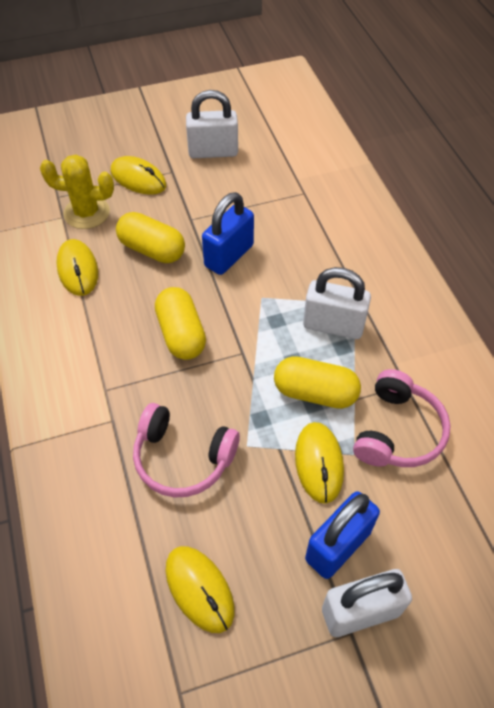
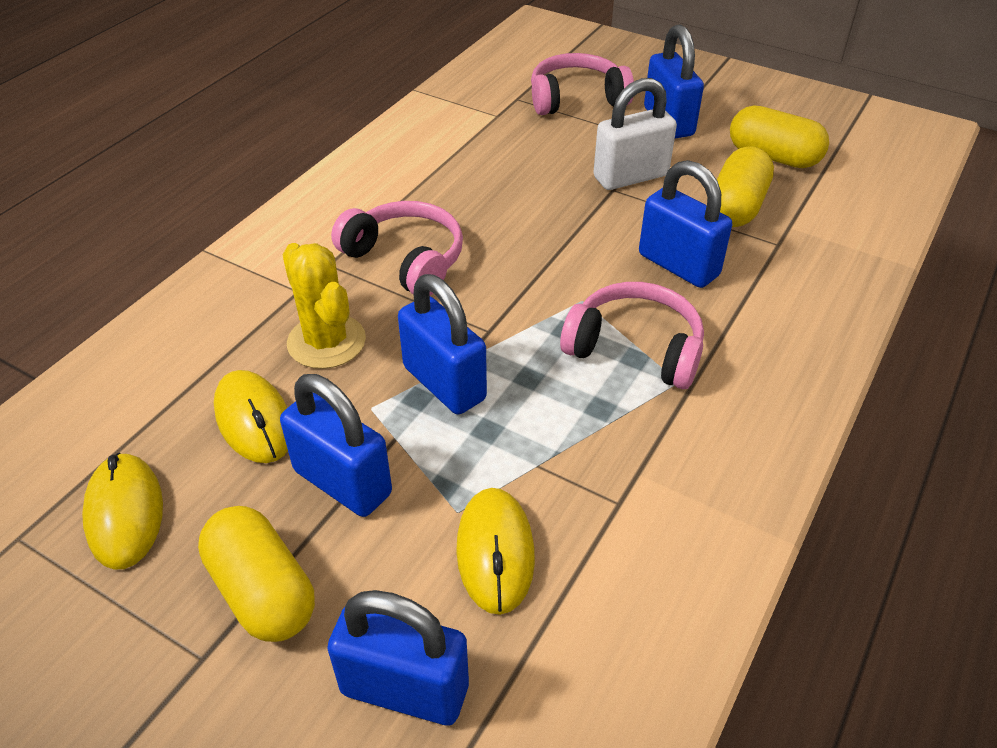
blue padlock: 2 -> 5
pink headphones: 2 -> 3
white padlock: 3 -> 1
yellow mouse: 4 -> 3

